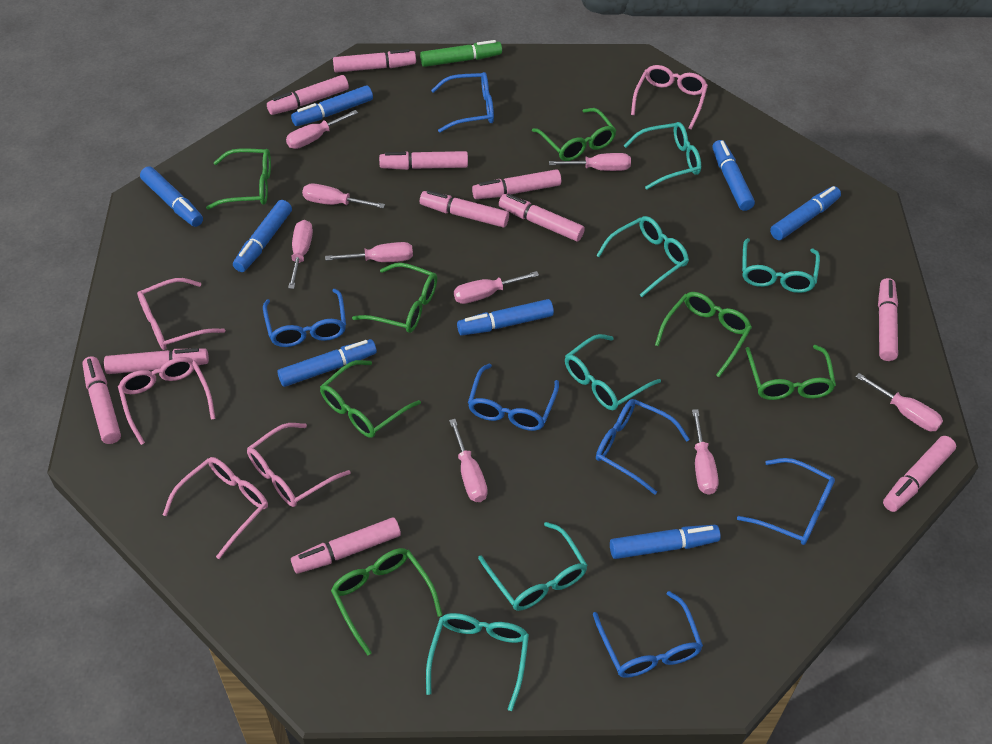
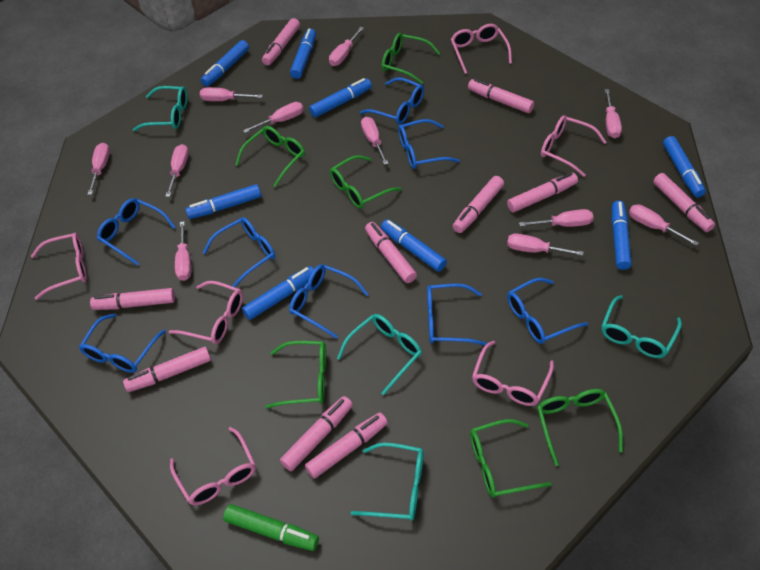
blue glasses: 6 -> 8
green glasses: 7 -> 6
pink glasses: 5 -> 6
pink marker: 11 -> 10
pink screwdriver: 9 -> 11
turquoise glasses: 6 -> 4

